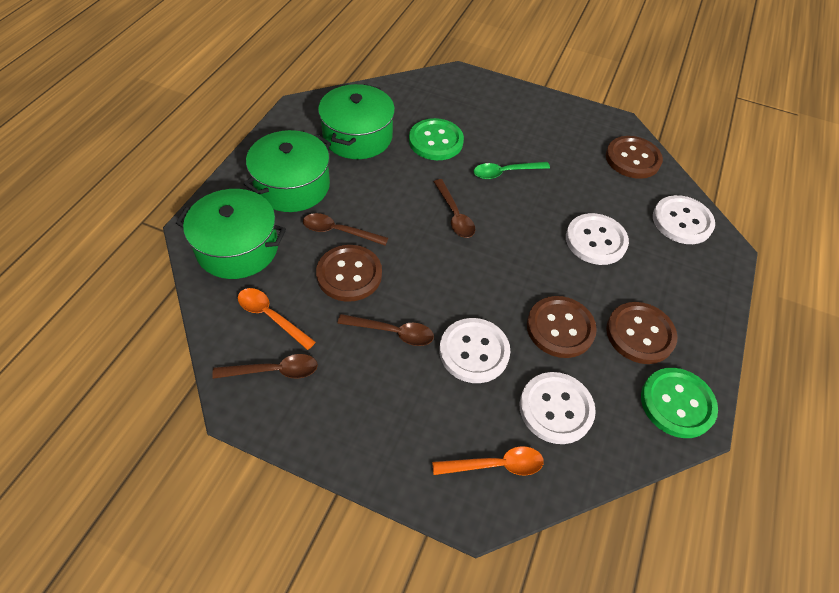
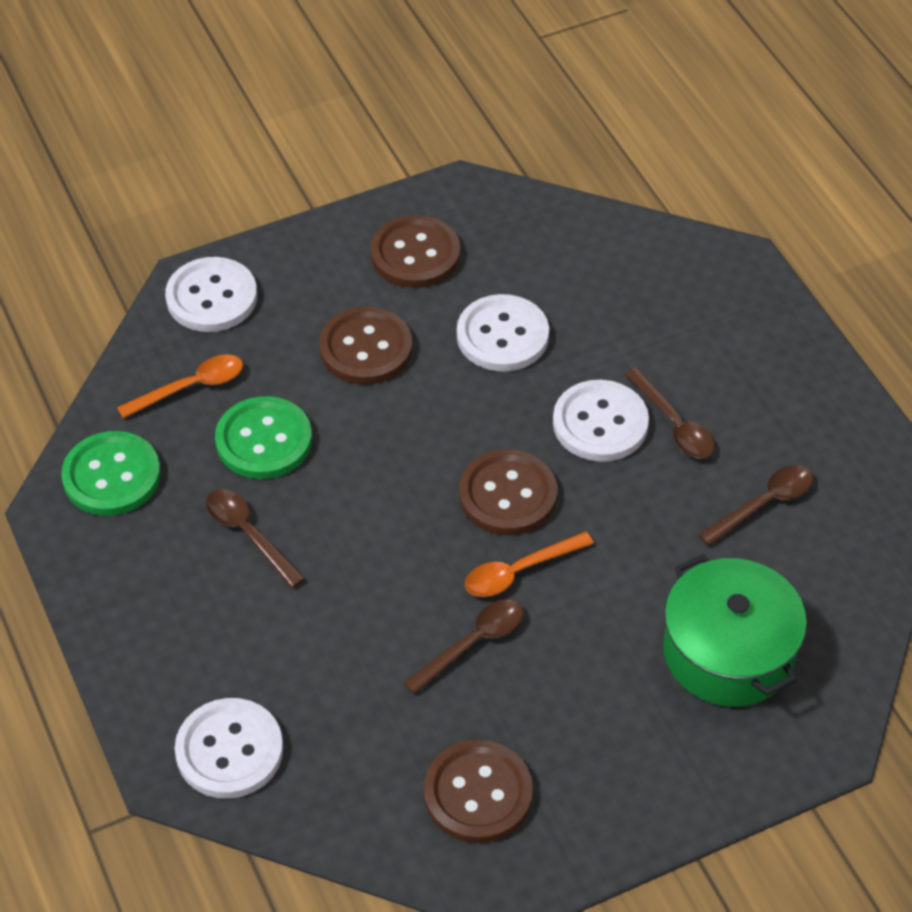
green pot: 3 -> 1
green spoon: 1 -> 0

